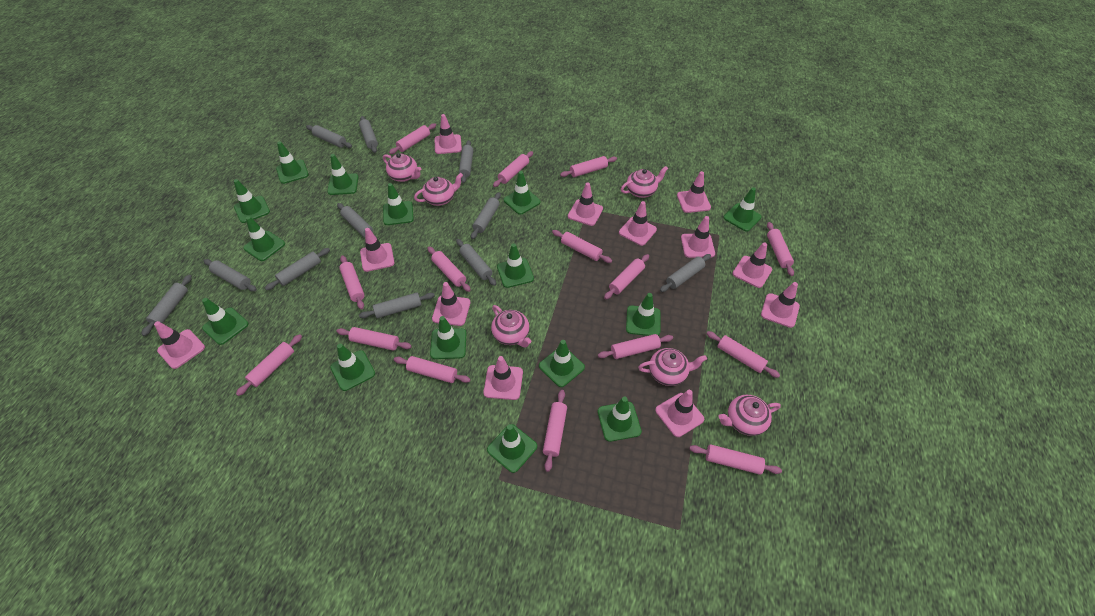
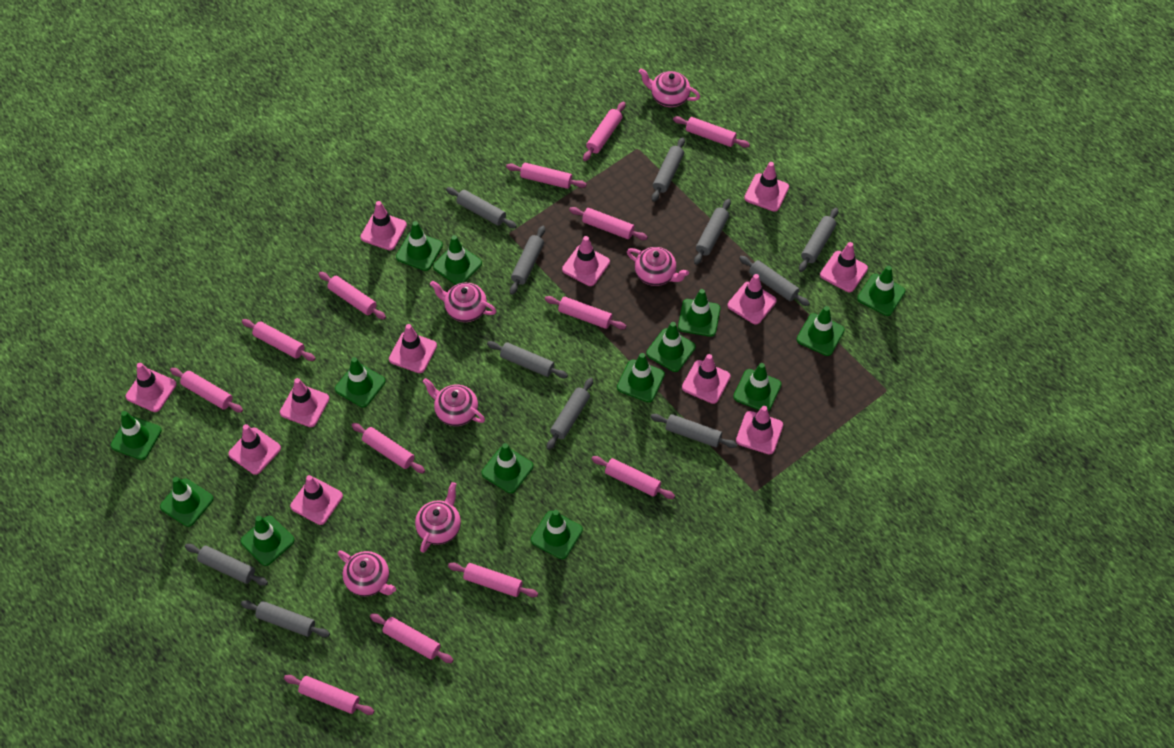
green traffic cone: 15 -> 14
pink rolling pin: 15 -> 13

